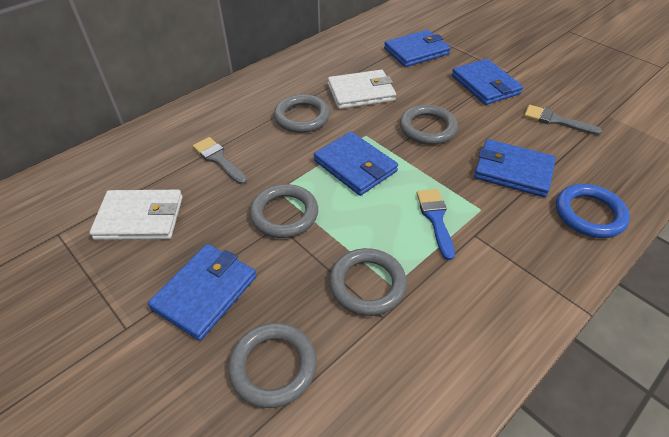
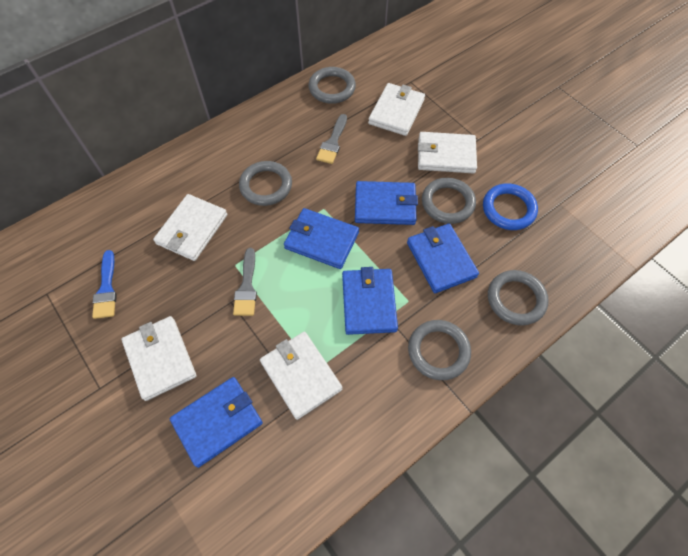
white wallet: 2 -> 5

